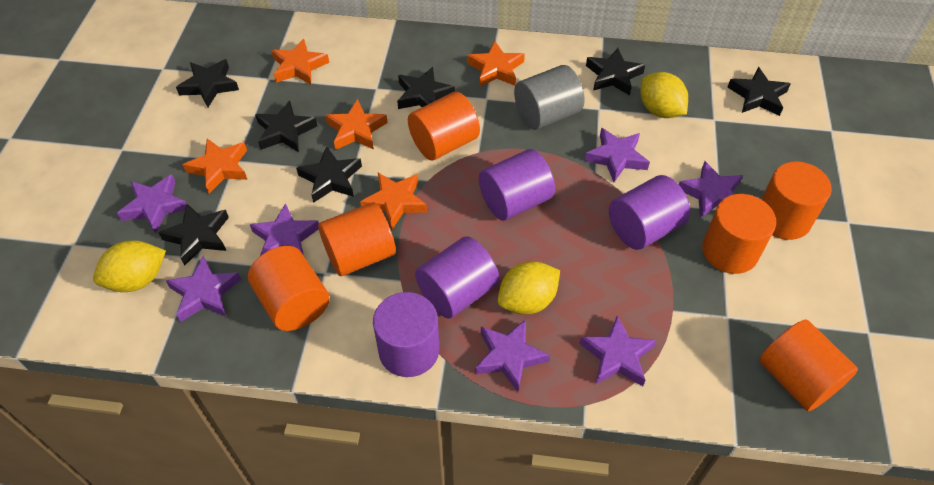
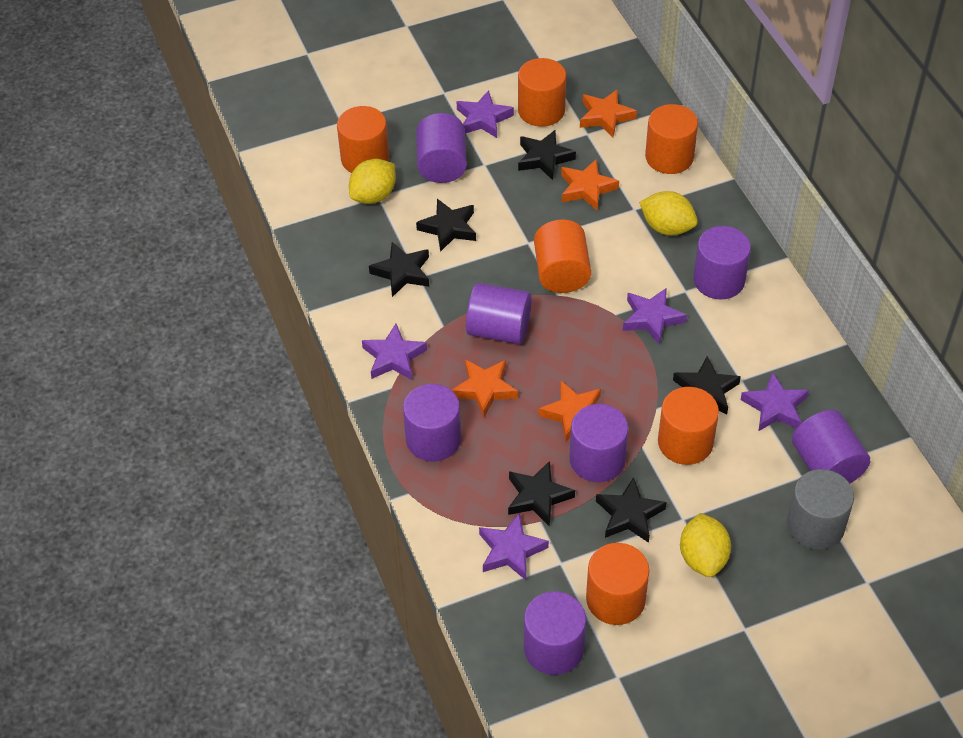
black star: 7 -> 6
orange star: 5 -> 4
purple cylinder: 4 -> 7
purple star: 7 -> 5

